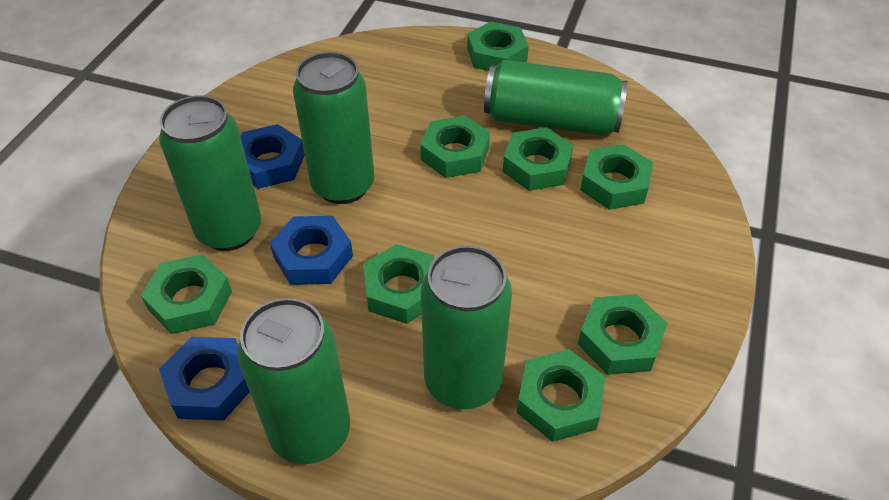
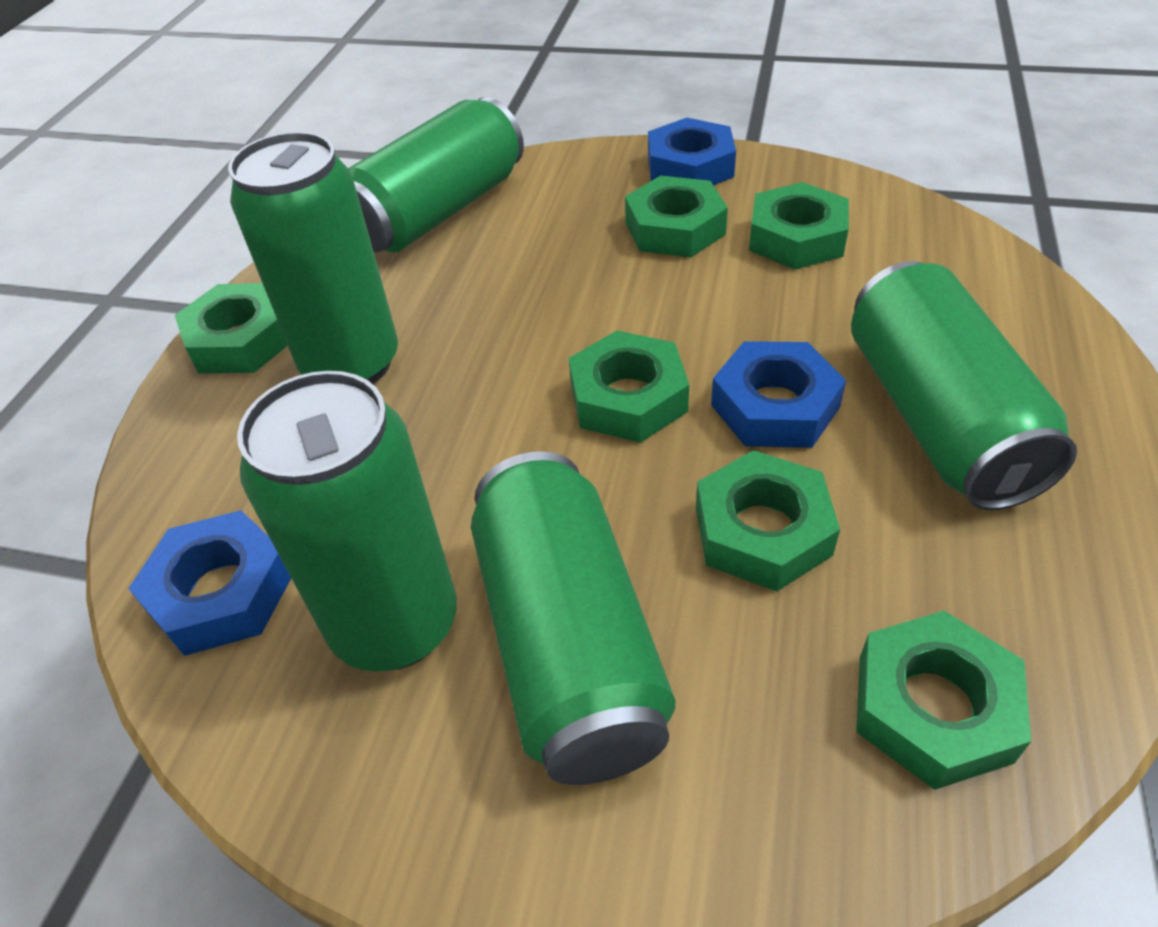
green nut: 8 -> 6

